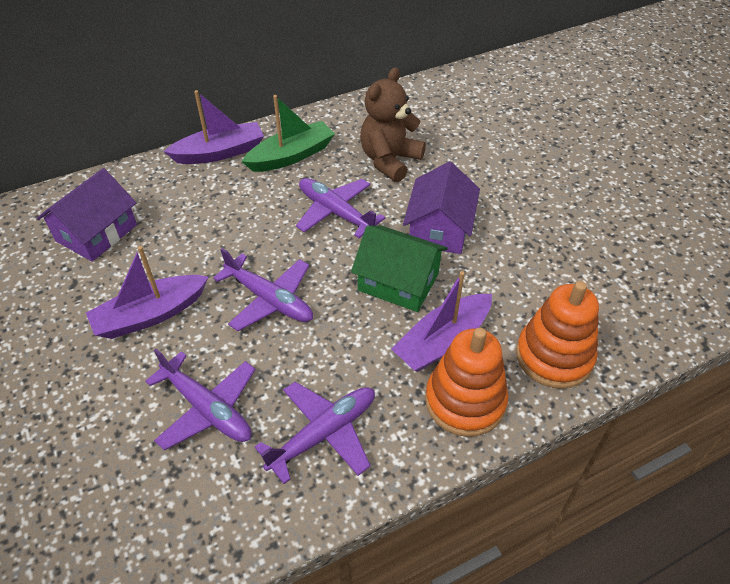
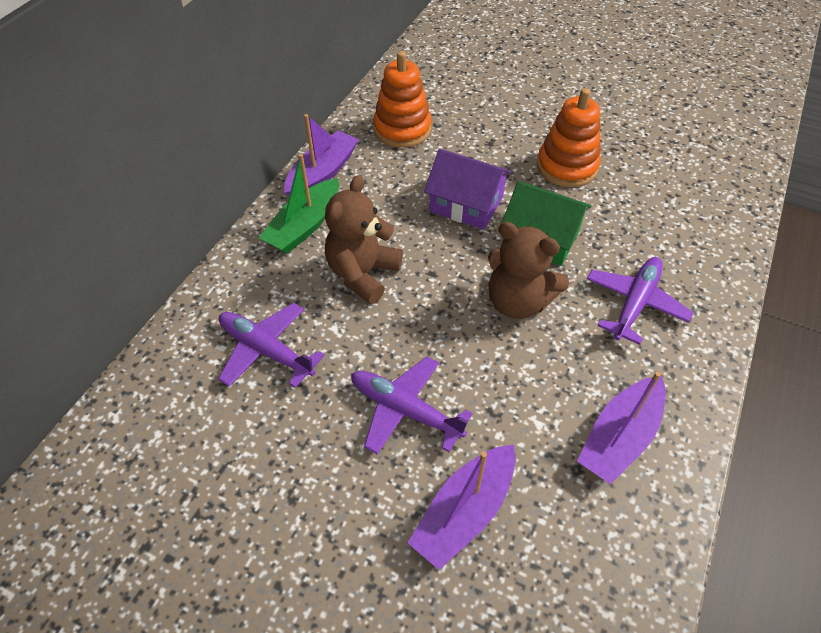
brown teddy bear: 1 -> 2
purple house: 2 -> 1
purple plane: 4 -> 3

